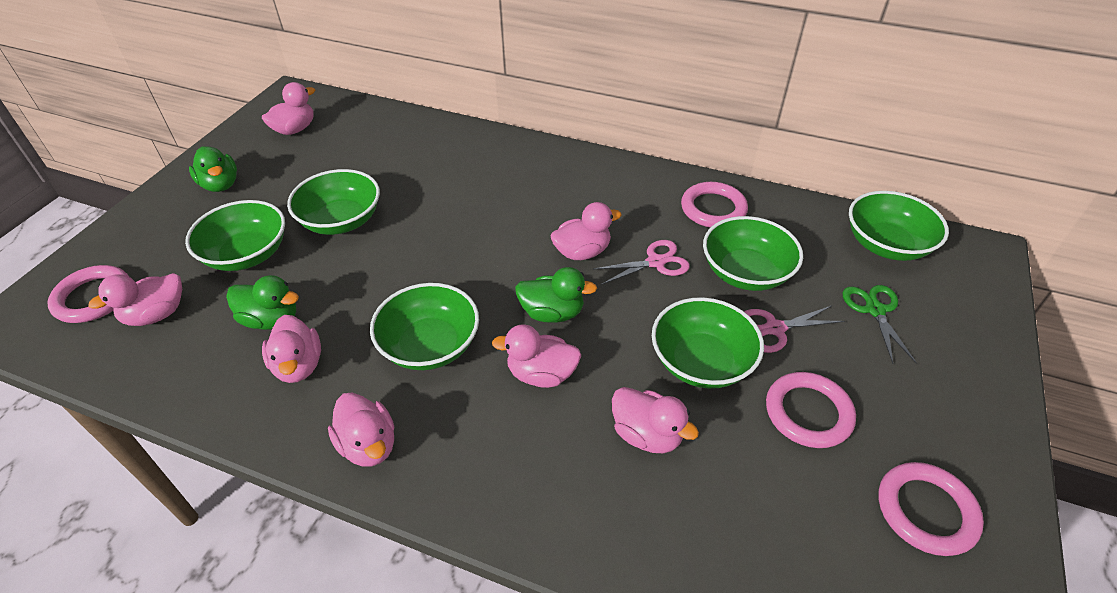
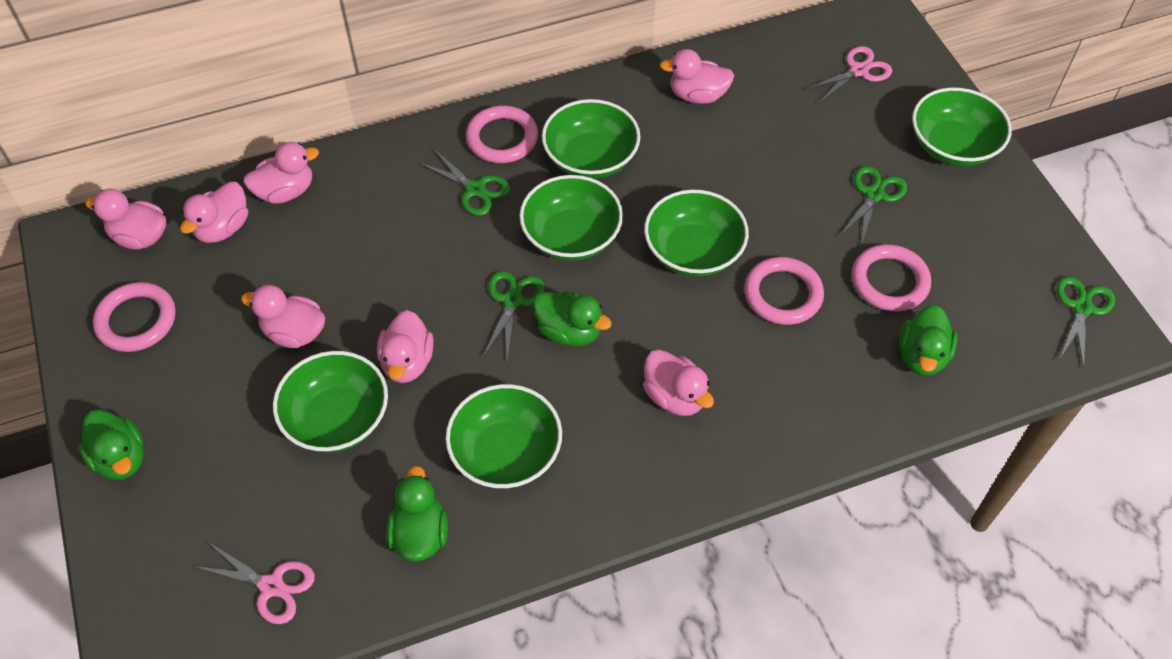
green duck: 3 -> 4
green scissors: 1 -> 4

